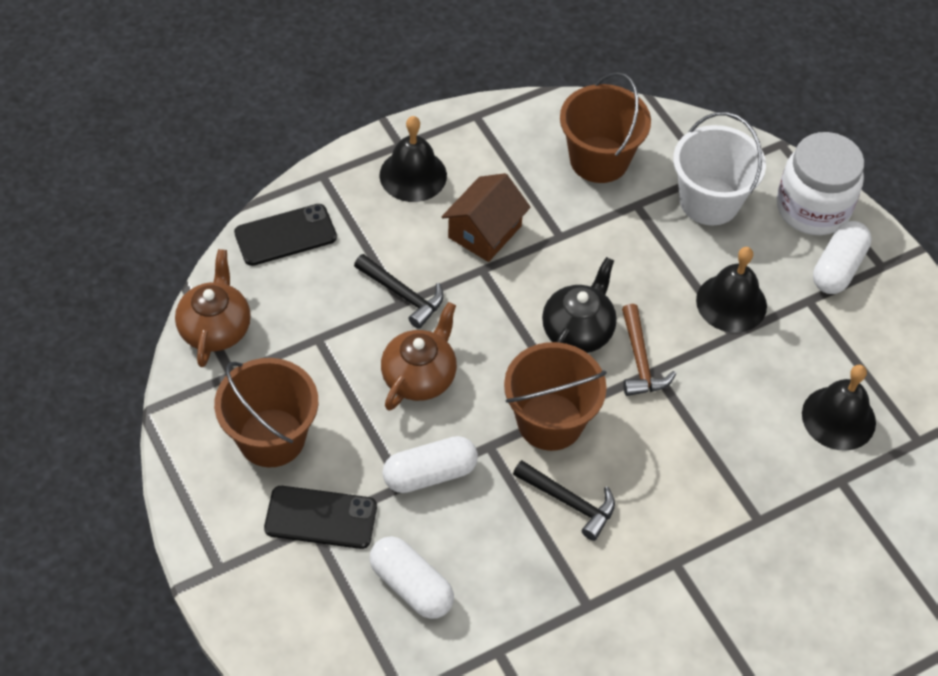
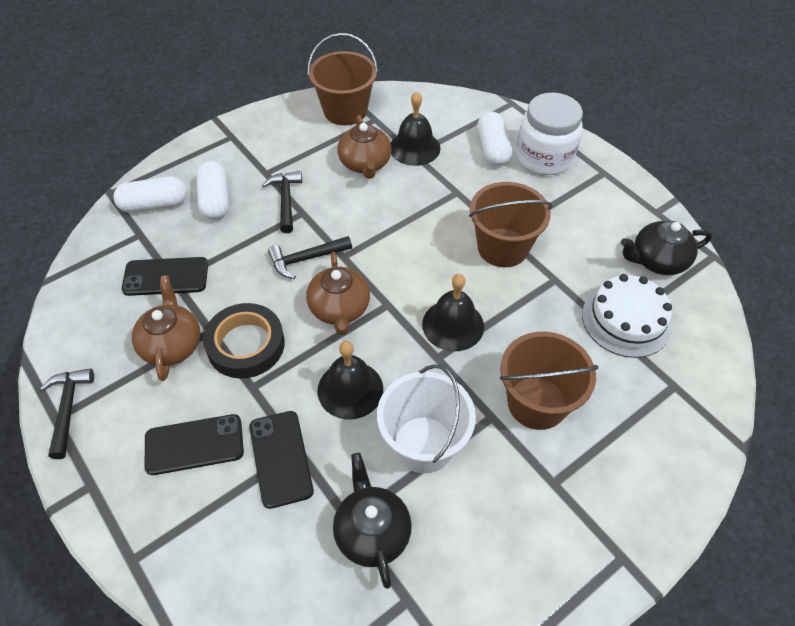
black hammer: 2 -> 3
black phone: 2 -> 3
black tape: 0 -> 1
black teapot: 1 -> 2
brown hammer: 1 -> 0
brown house: 1 -> 0
brown teapot: 2 -> 3
white cake: 0 -> 1

